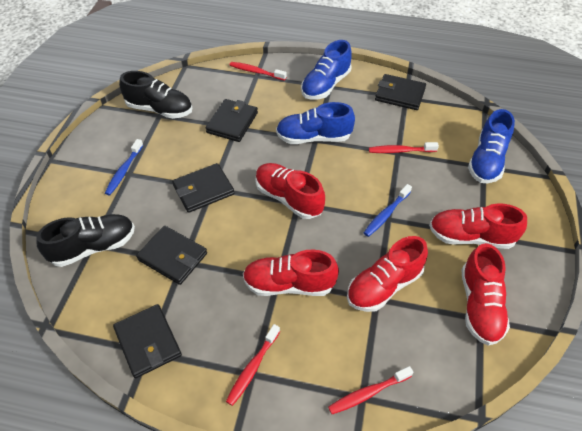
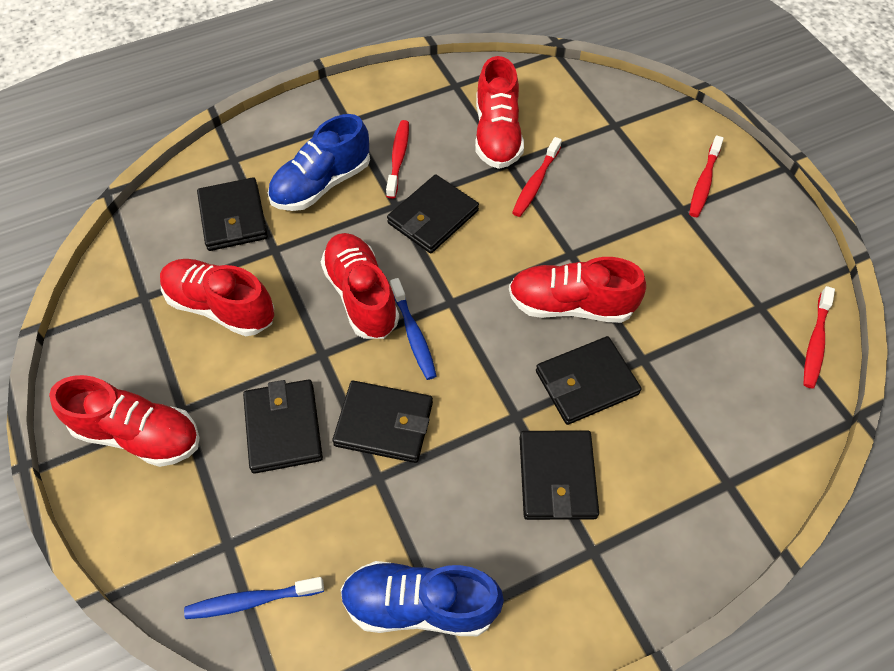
black shoe: 2 -> 0
black wallet: 5 -> 6
blue shoe: 3 -> 2

